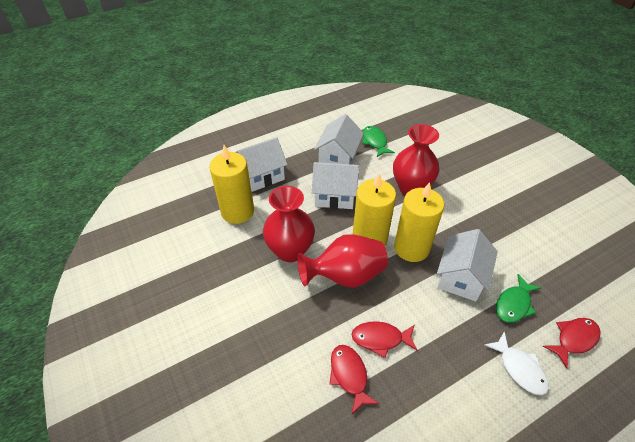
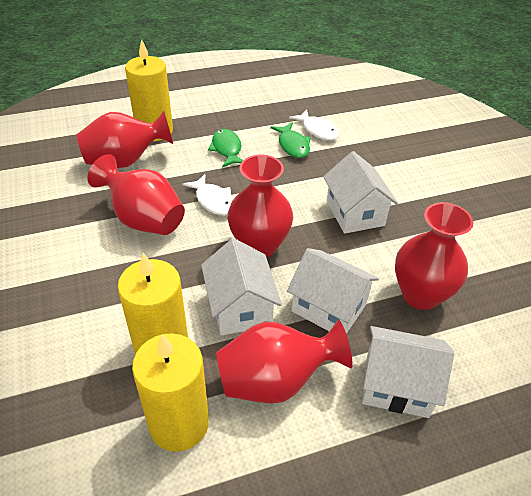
red fish: 3 -> 0
red vase: 3 -> 5
white fish: 1 -> 2

